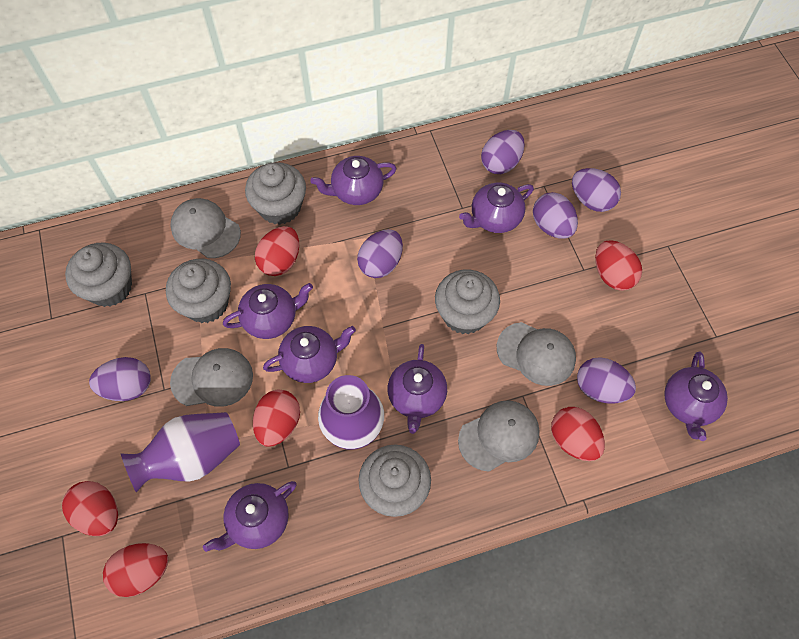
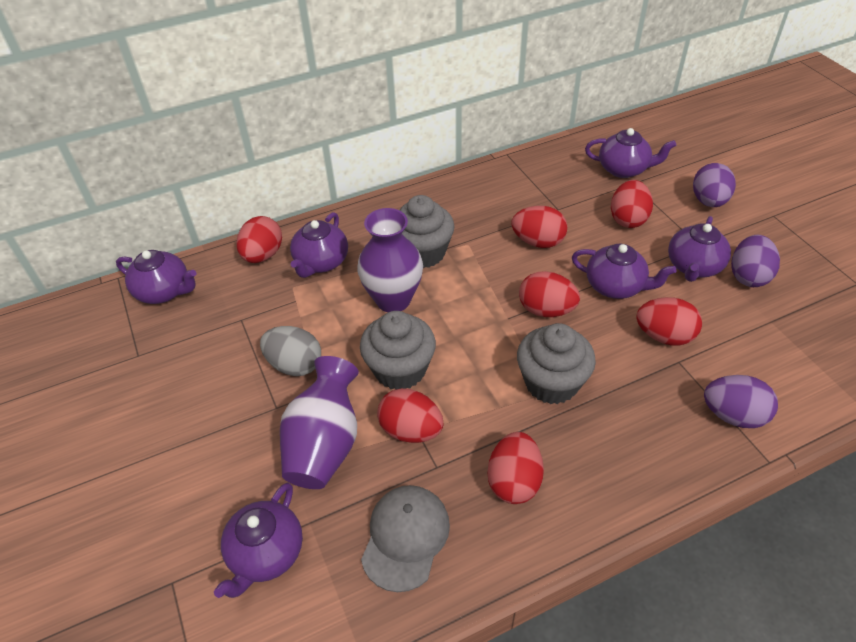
grey cap: 4 -> 1
grey cupcake: 5 -> 3
grey egg: 0 -> 1
purple egg: 6 -> 3
purple teapot: 7 -> 6
red egg: 6 -> 7

